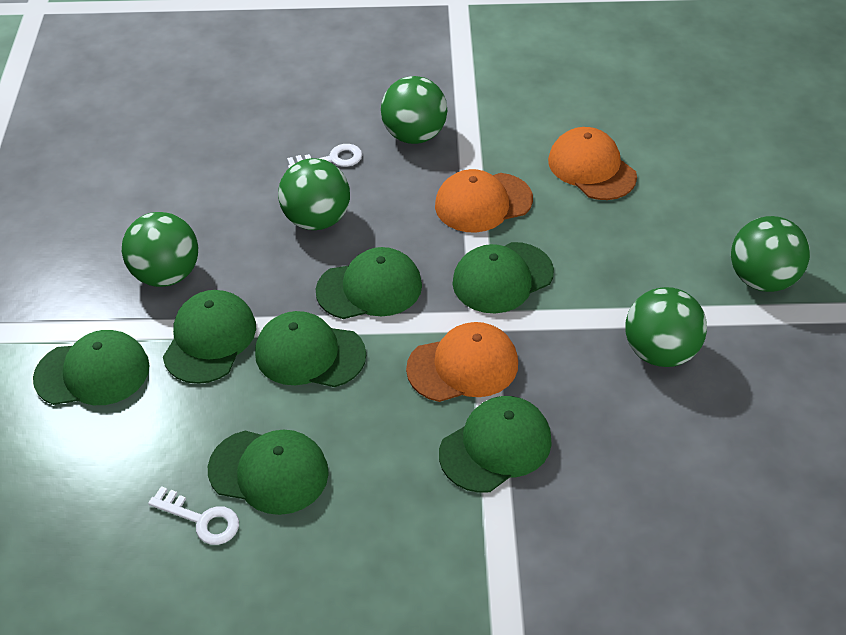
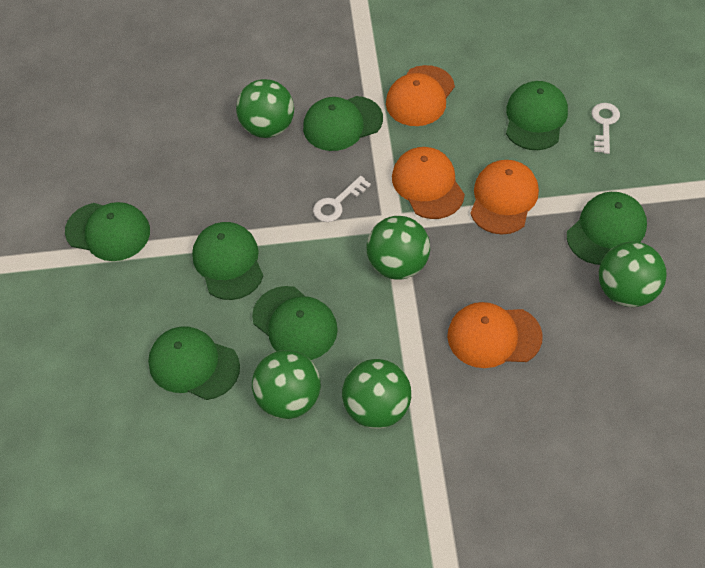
orange cap: 3 -> 4

